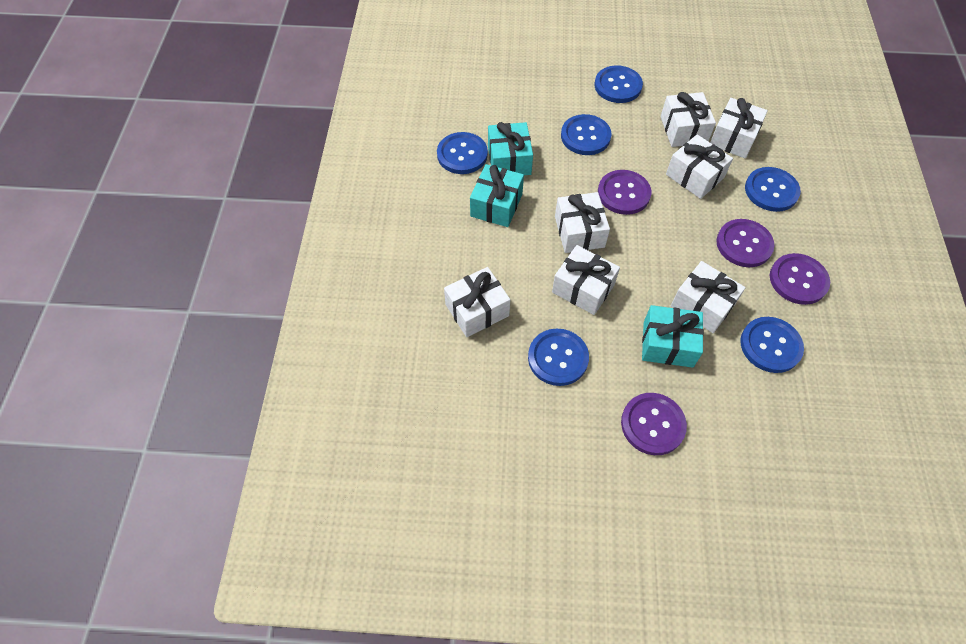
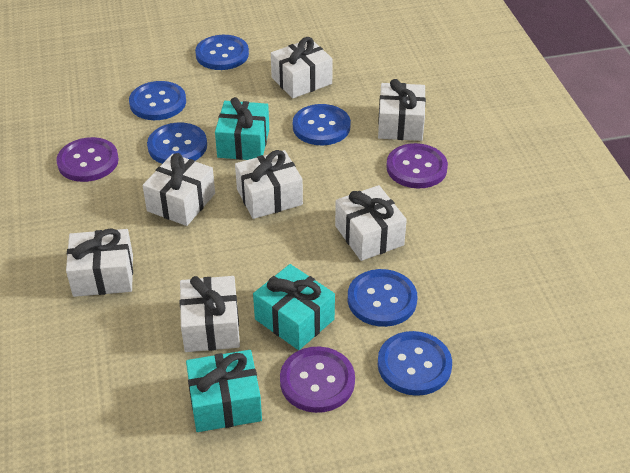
purple button: 4 -> 3

